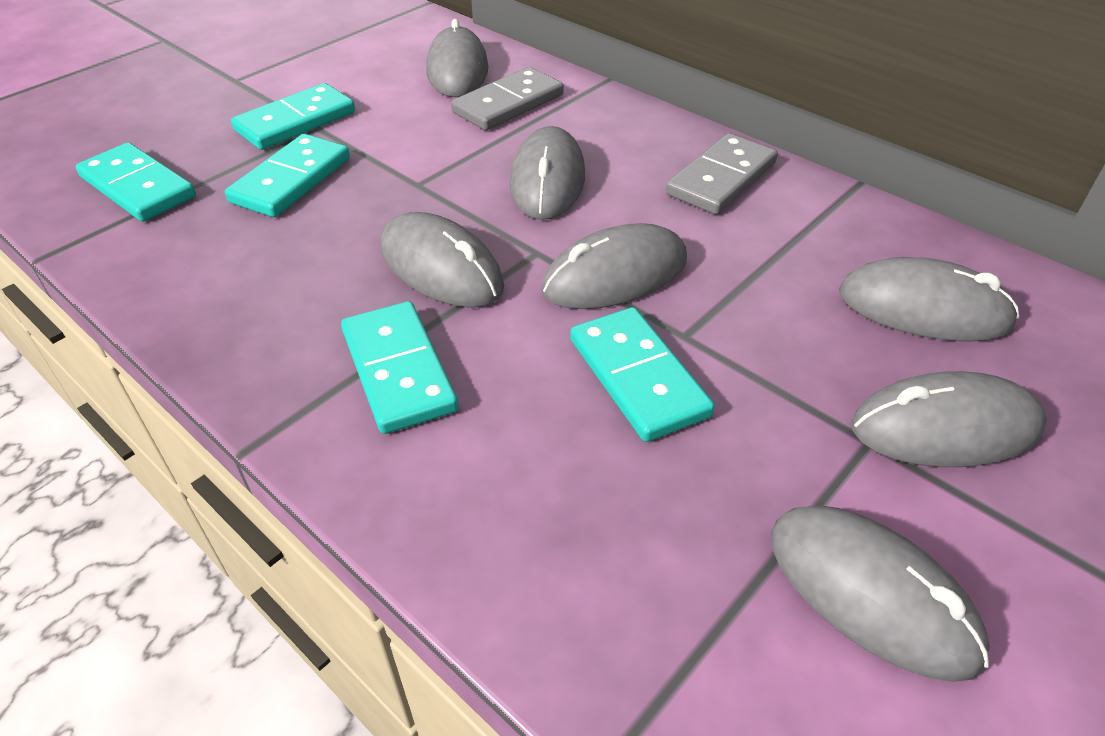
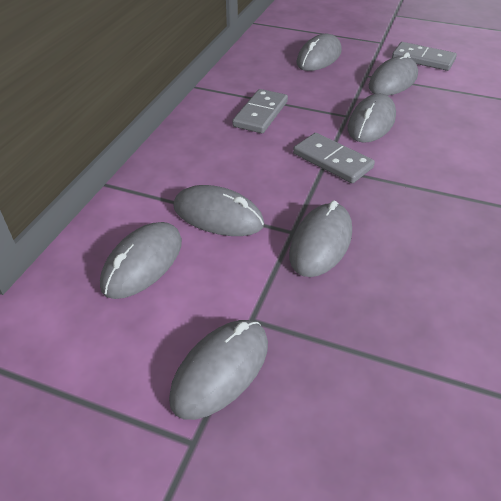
grey domino: 2 -> 3
turquoise domino: 5 -> 0

